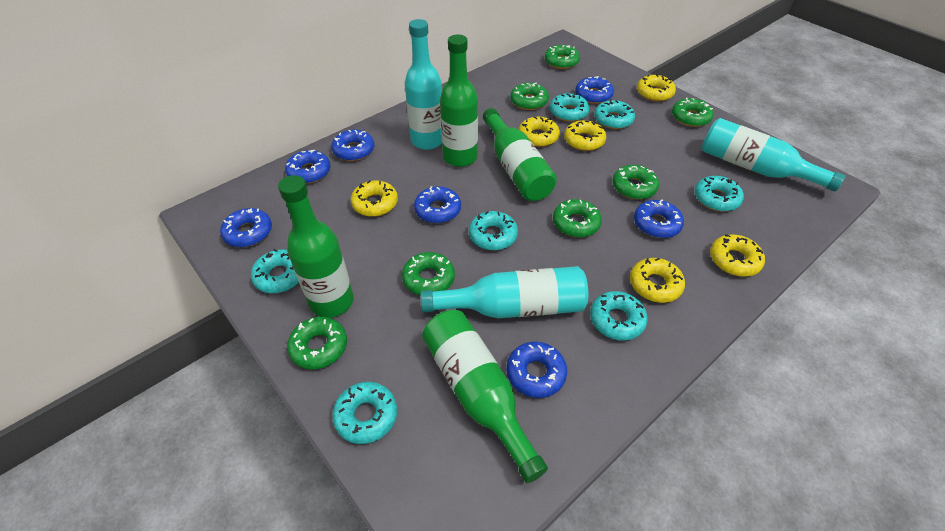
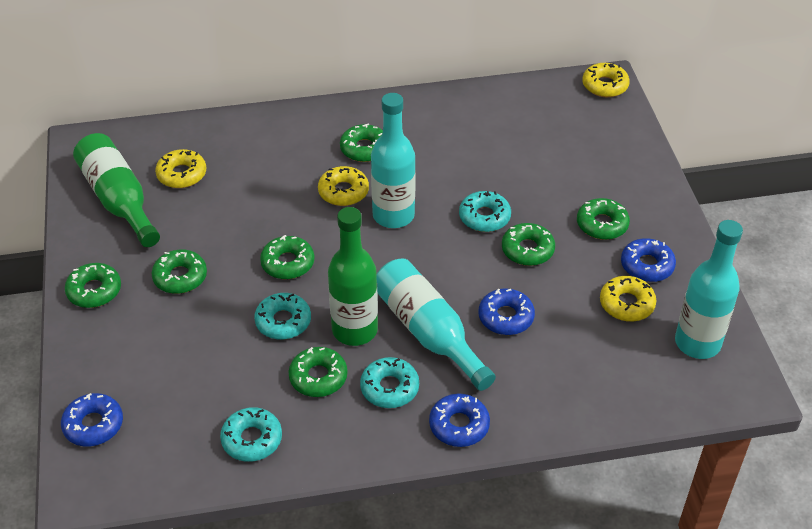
blue donut: 7 -> 4
green bottle: 4 -> 2
turquoise donut: 7 -> 4
yellow donut: 6 -> 4

